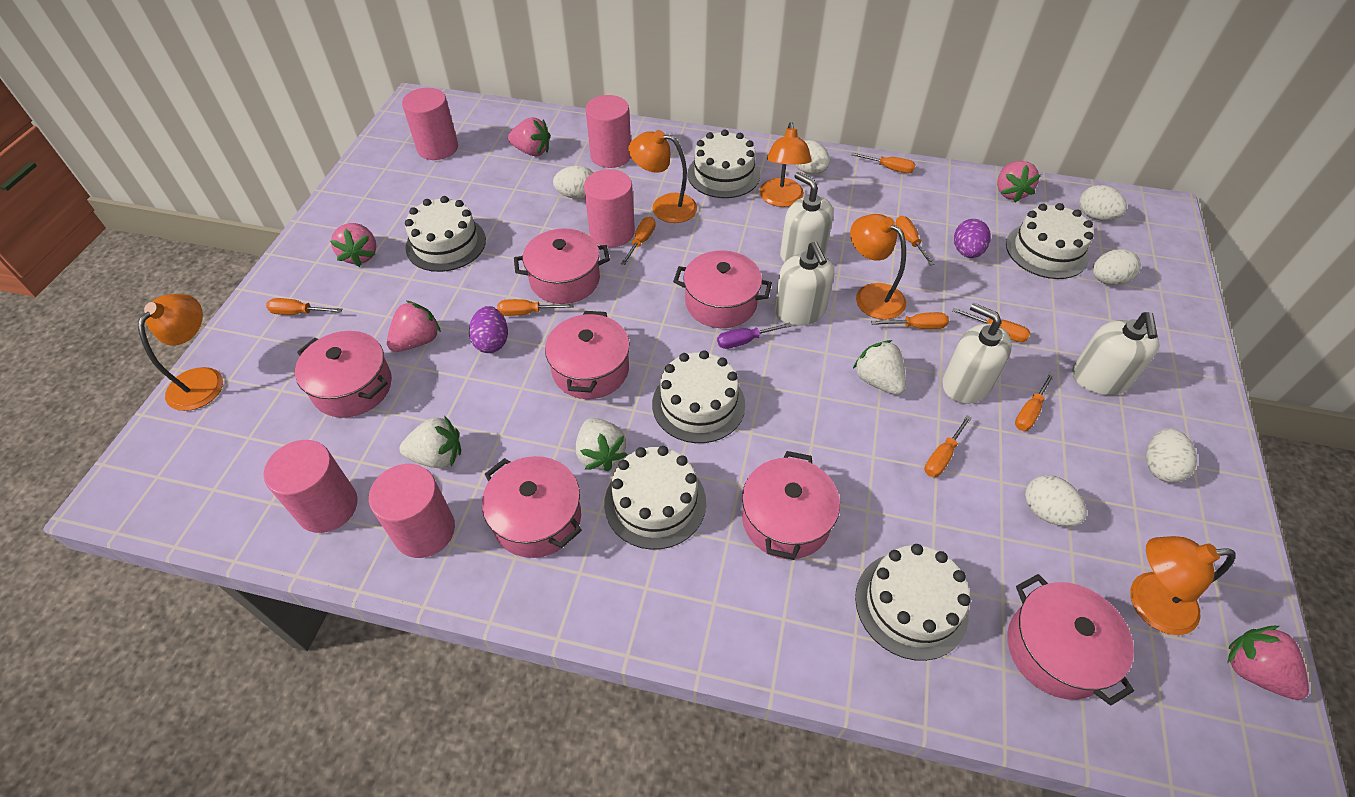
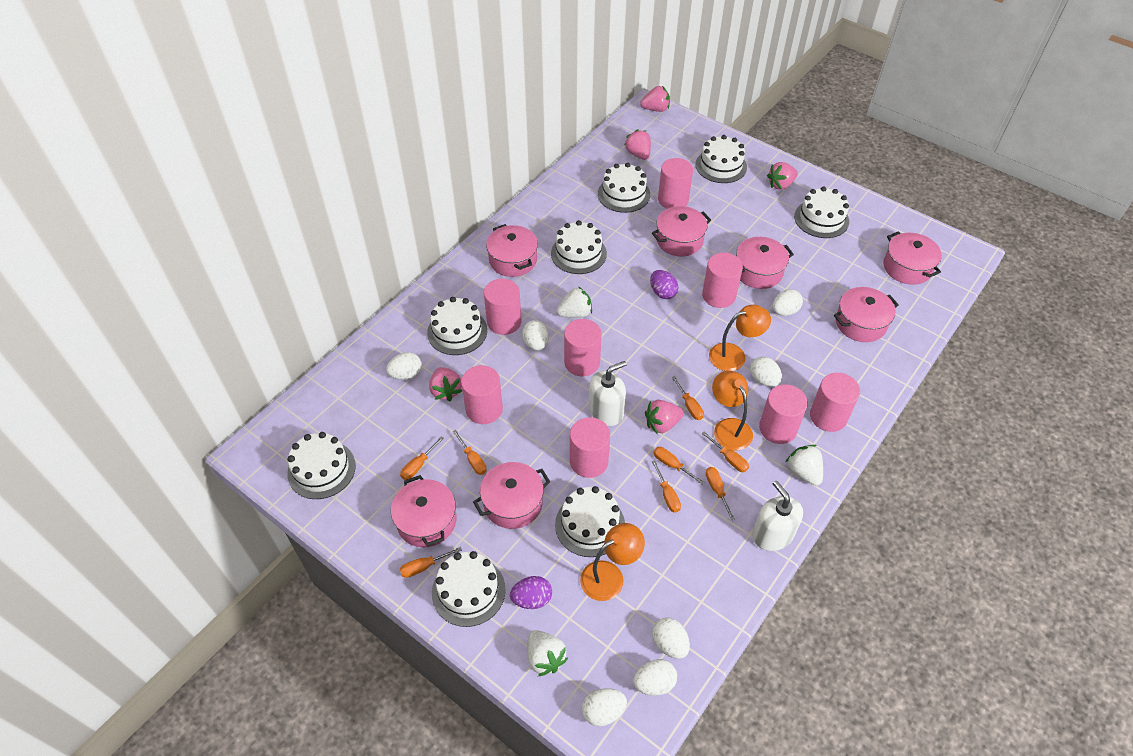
orange lamp: 5 -> 3
orange screwdriver: 9 -> 8
pink cylinder: 5 -> 8
purple screwdriver: 1 -> 0
white cake: 6 -> 8
white egg: 6 -> 7
white soap dispenser: 4 -> 2

